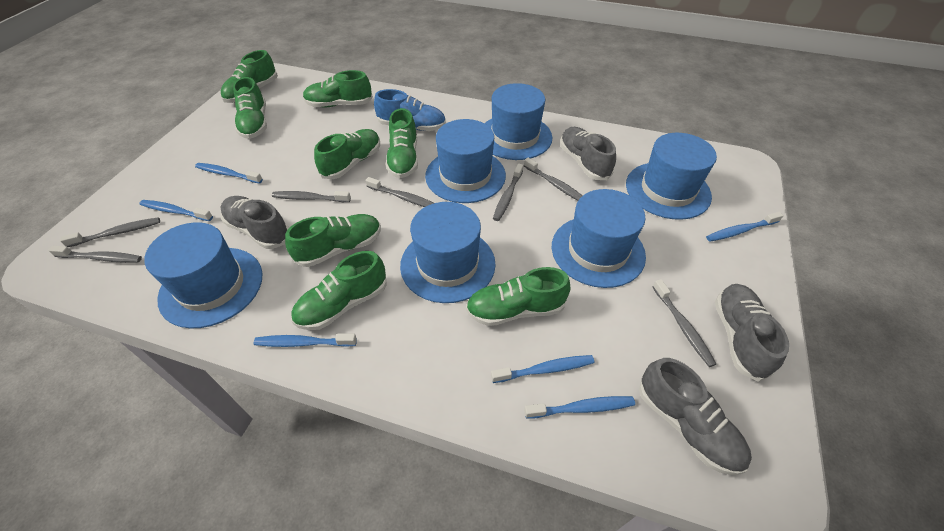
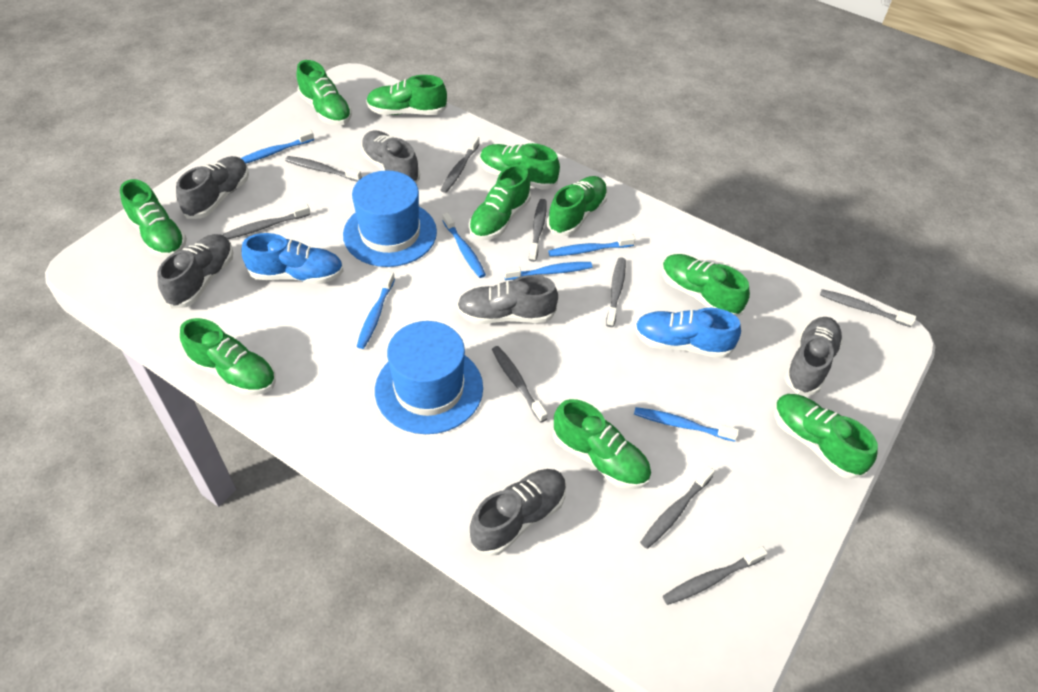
blue hat: 6 -> 2
blue shoe: 1 -> 2
green shoe: 8 -> 10
grey shoe: 4 -> 6
grey toothbrush: 7 -> 9

